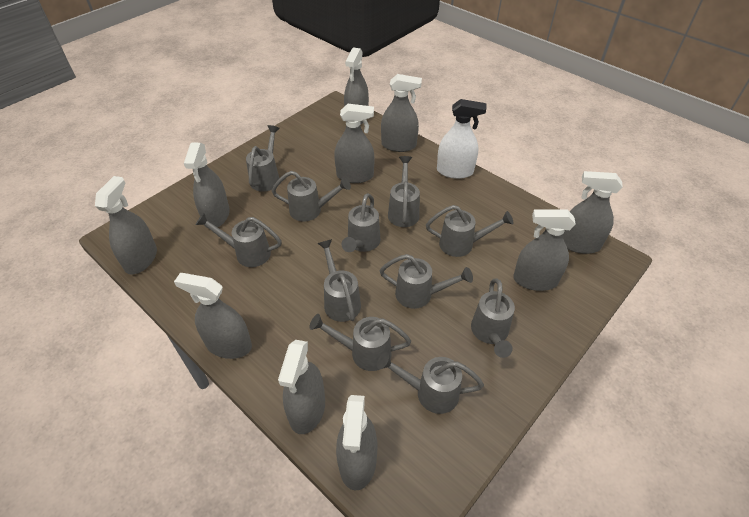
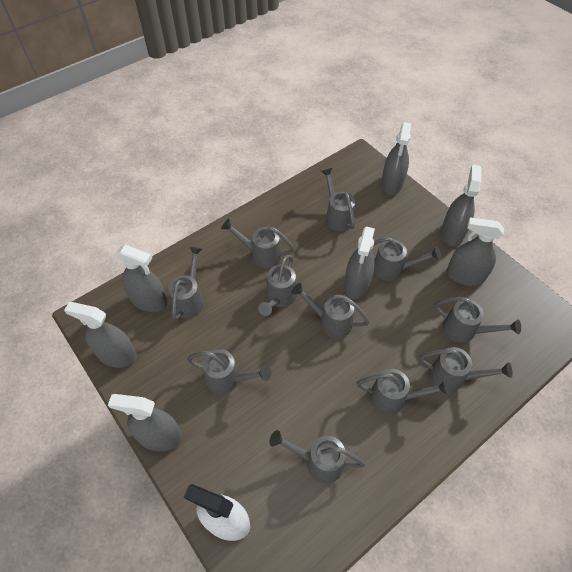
grey spray bottle: 10 -> 7

